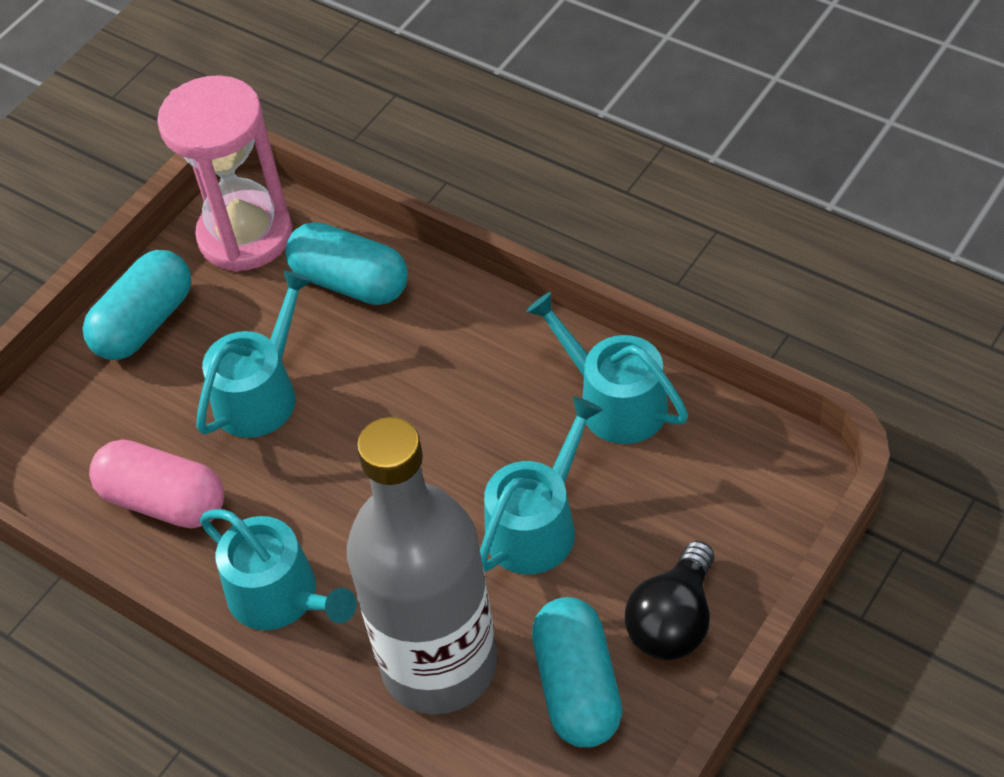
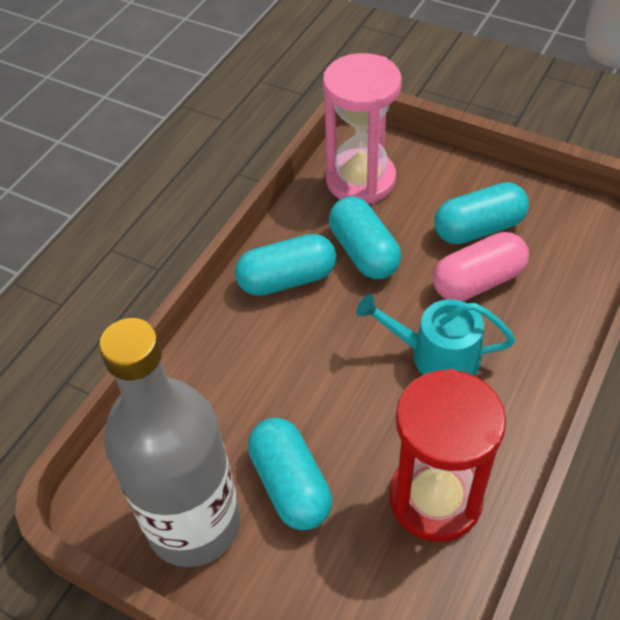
black light bulb: 1 -> 0
red hourglass: 0 -> 1
turquoise capsule: 3 -> 4
turquoise watering can: 4 -> 1

